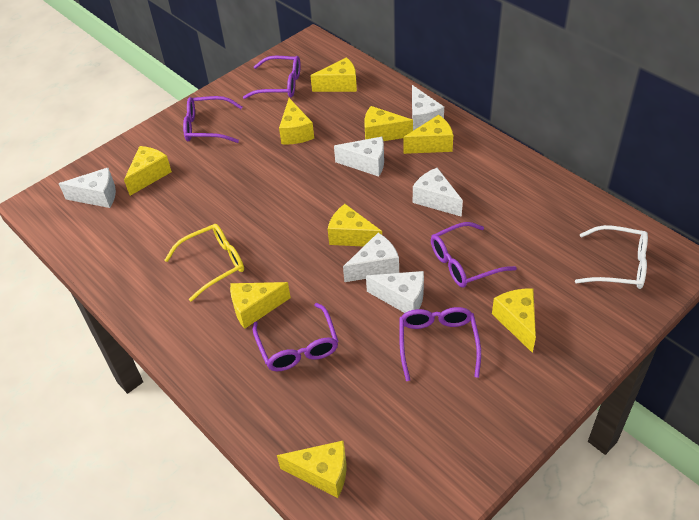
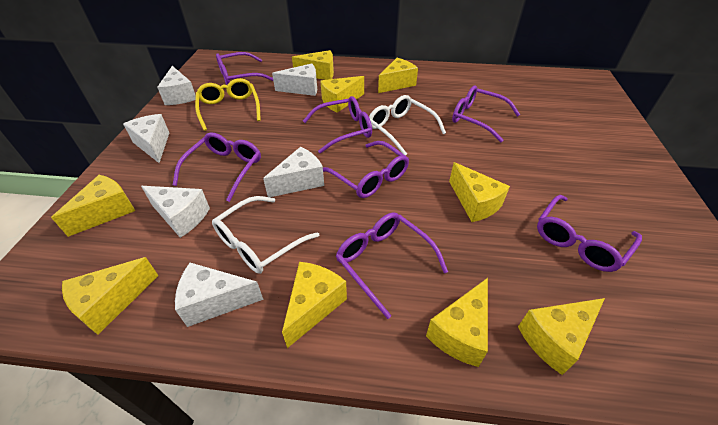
purple glasses: 5 -> 7
white glasses: 1 -> 2

